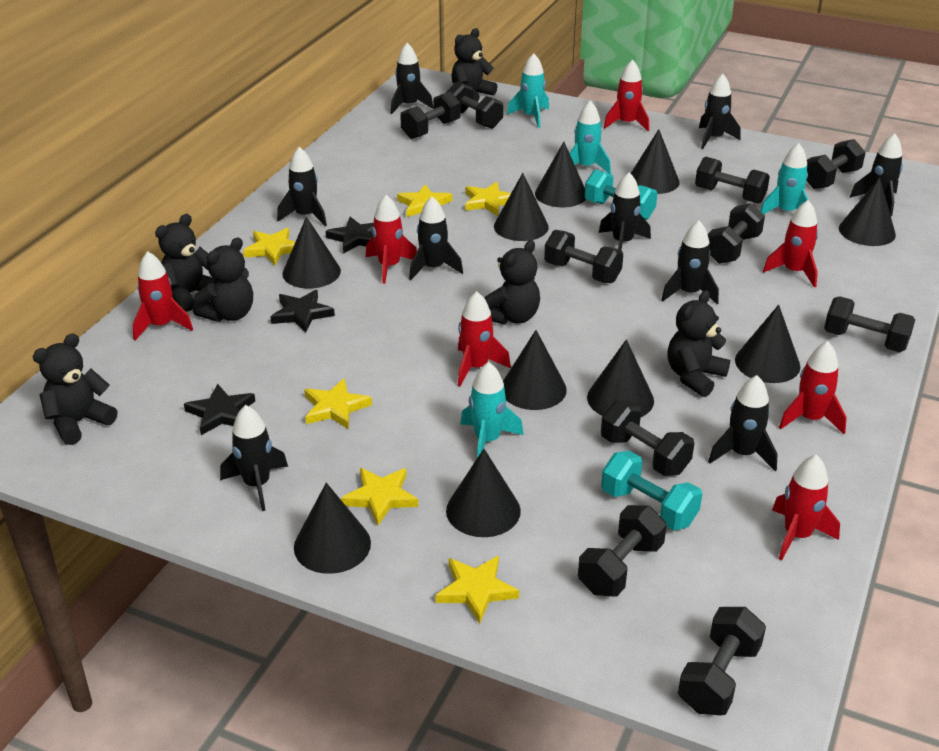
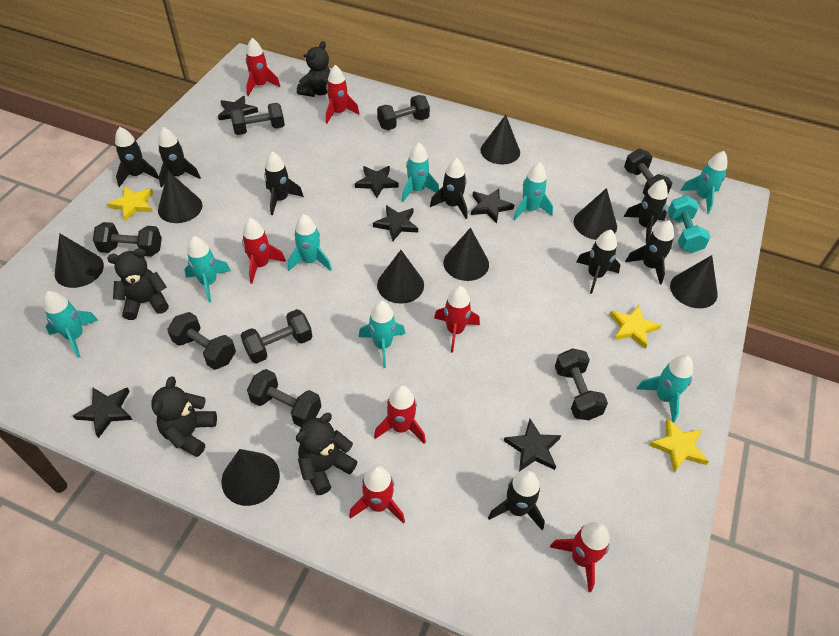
black cone: 10 -> 8
black dumbbell: 10 -> 8
black rocket: 9 -> 8
black star: 3 -> 6
black teddy bear: 6 -> 4
turquoise dumbbell: 2 -> 1
turquoise rocket: 4 -> 8
yellow star: 6 -> 3

